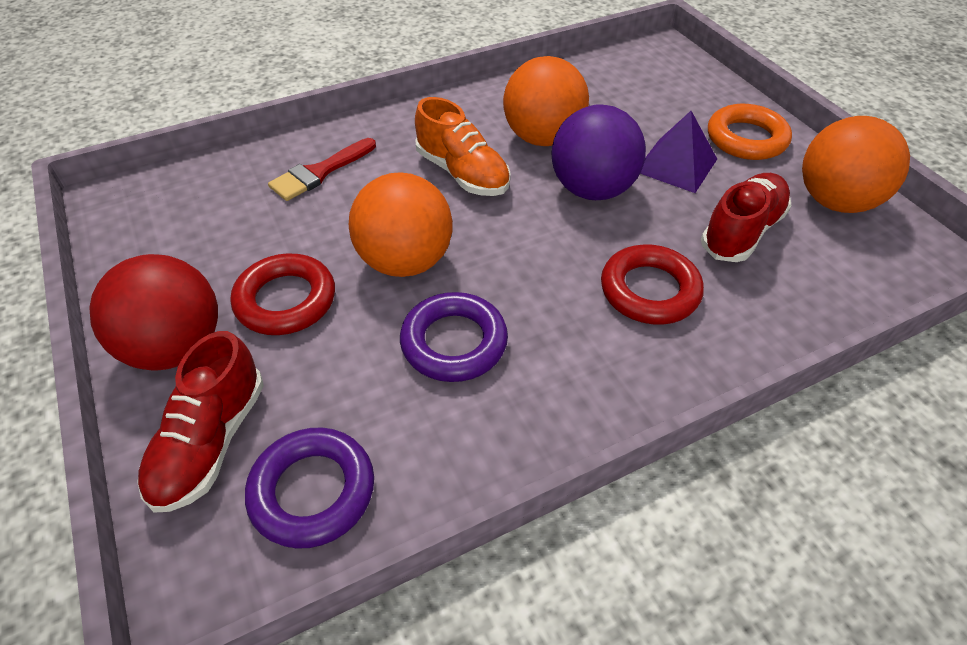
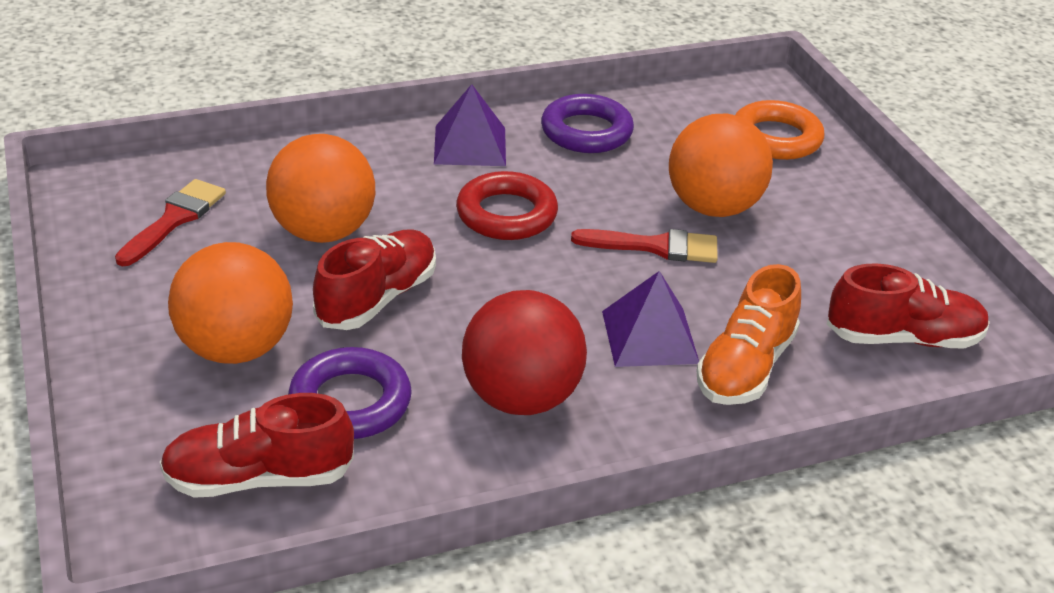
purple ball: 1 -> 0
purple pyramid: 1 -> 2
red brush: 1 -> 2
red ring: 2 -> 1
red shoe: 2 -> 3

